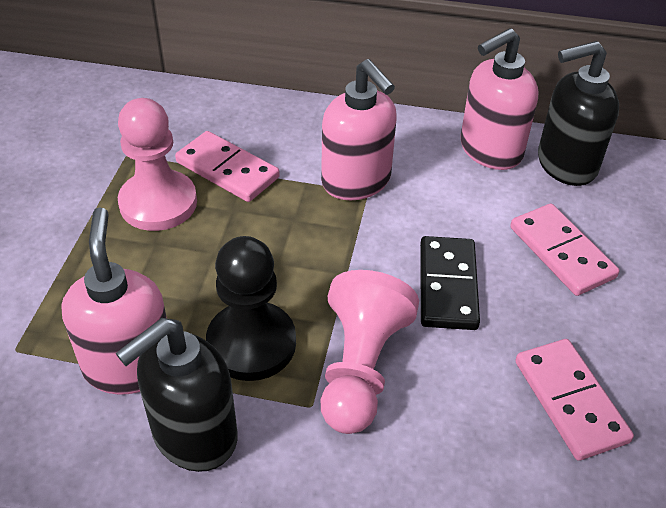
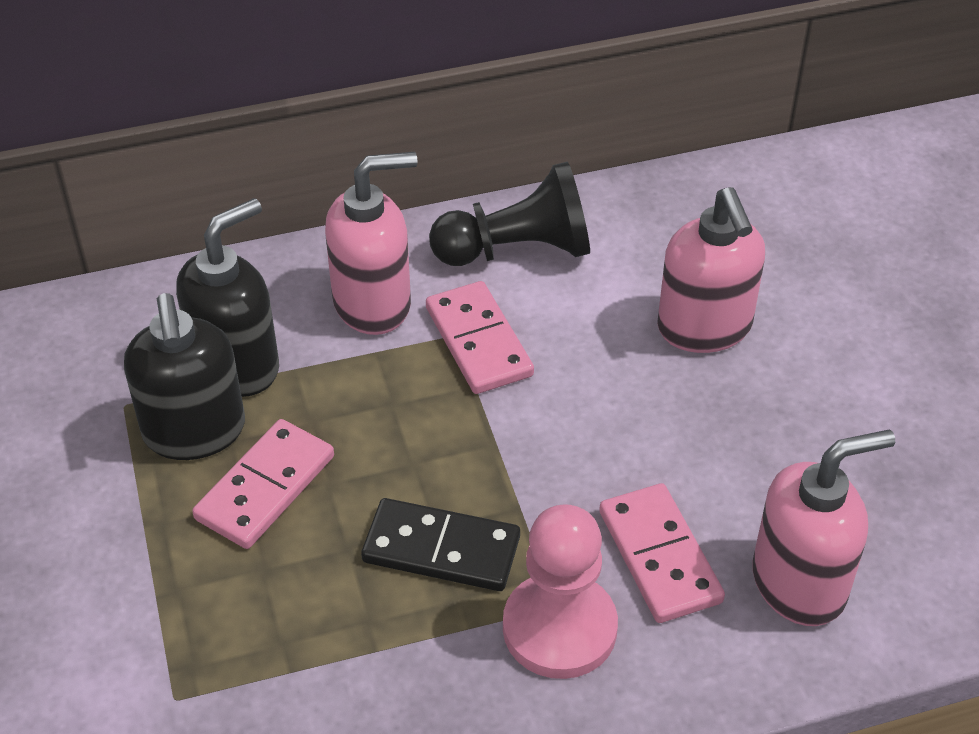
pink pawn: 2 -> 1

